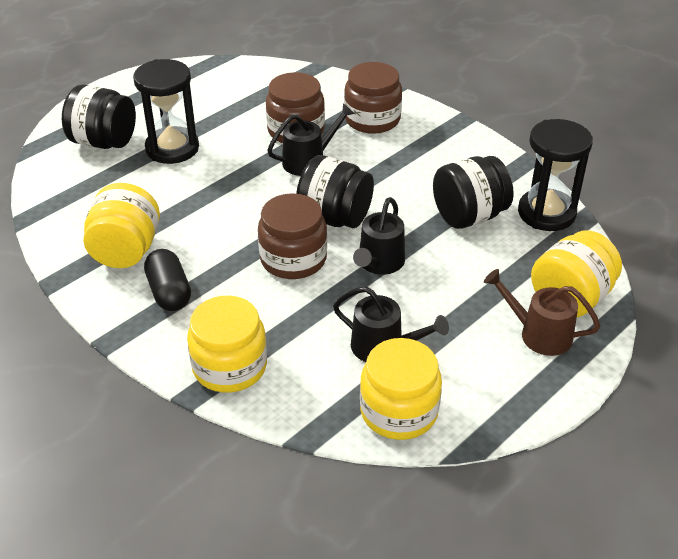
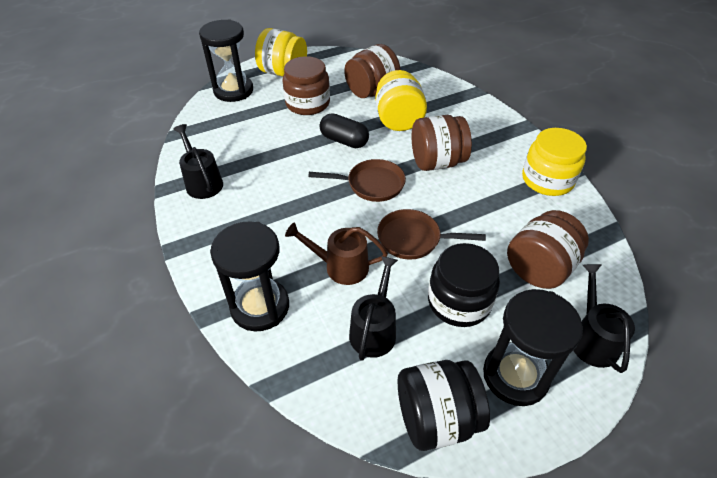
black hourglass: 2 -> 3
black jar: 3 -> 2
brown jar: 3 -> 4
brown pan: 0 -> 2
yellow jar: 4 -> 3

